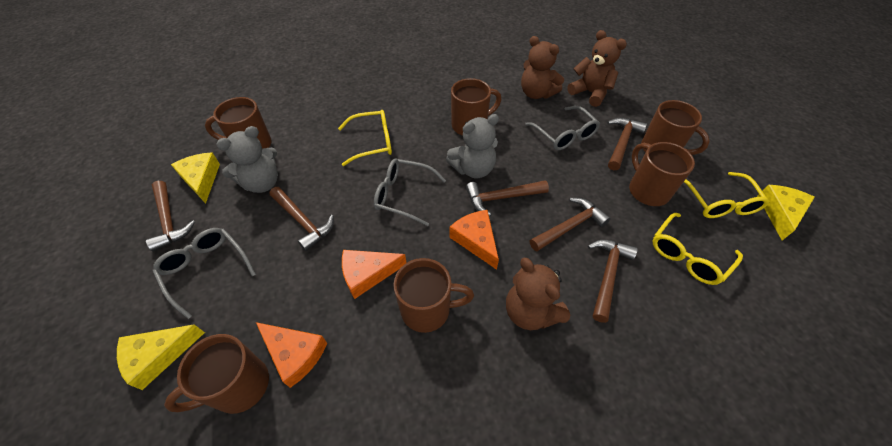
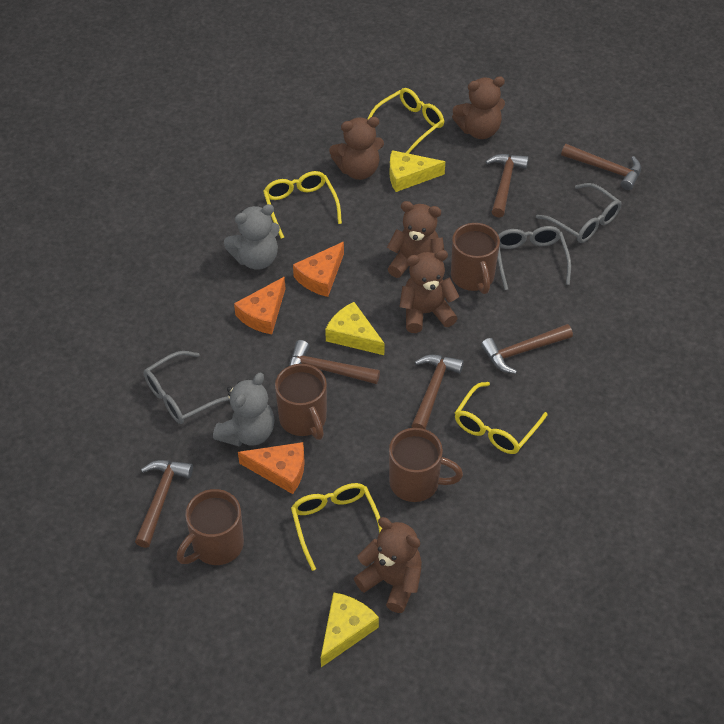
brown mug: 6 -> 4
brown teddy bear: 3 -> 5
yellow glasses: 3 -> 4

